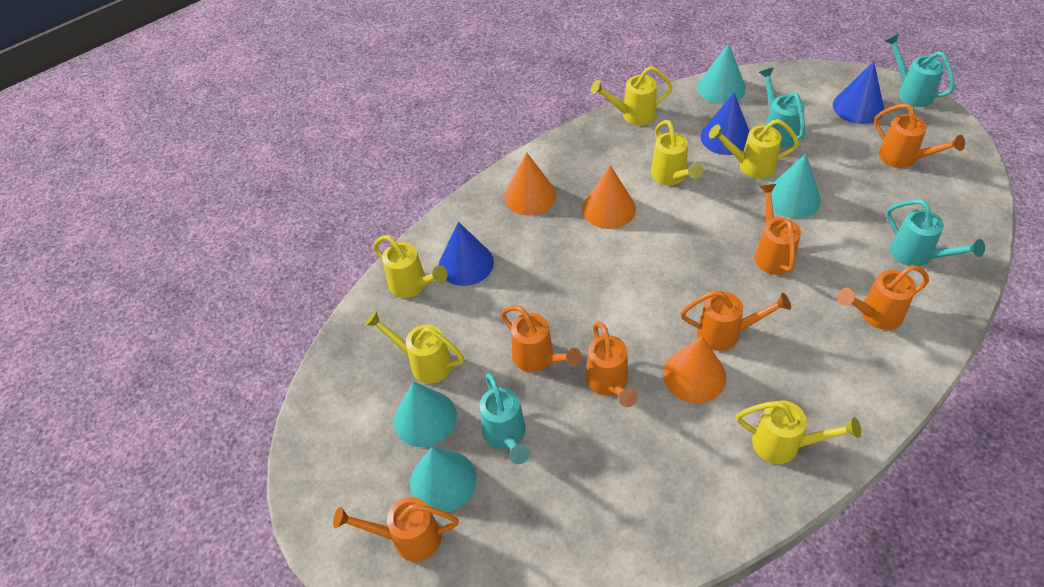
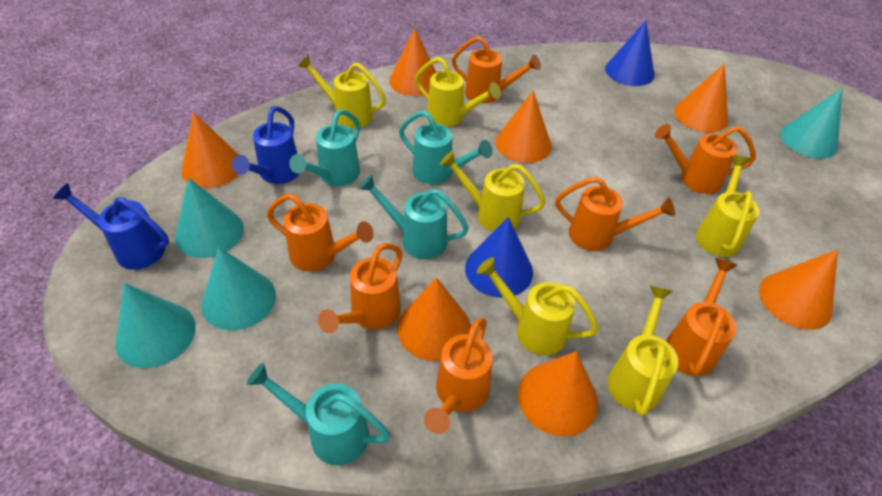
blue cone: 3 -> 2
blue watering can: 0 -> 2
orange cone: 3 -> 7

